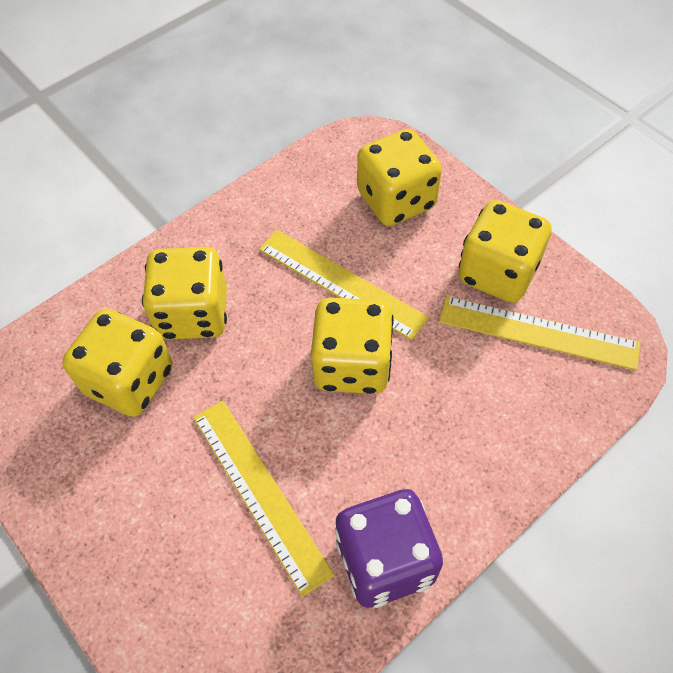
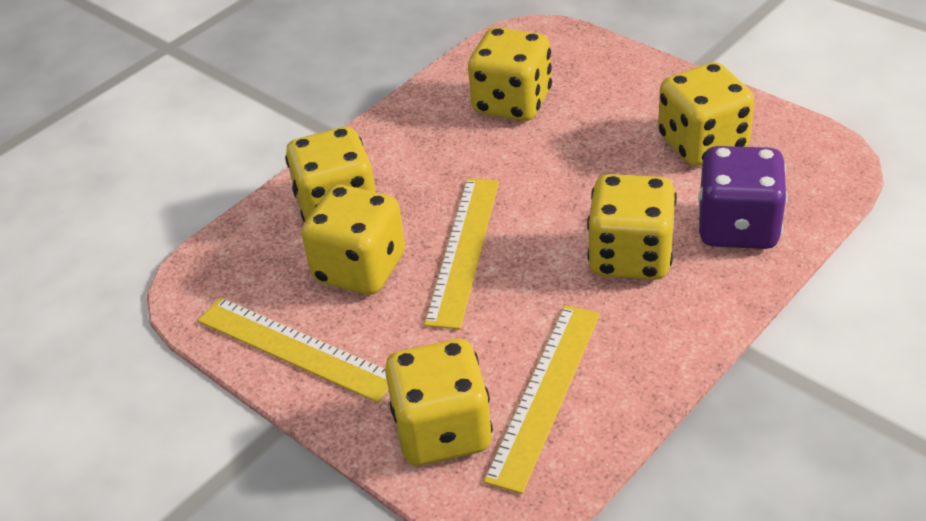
yellow dice: 5 -> 6

